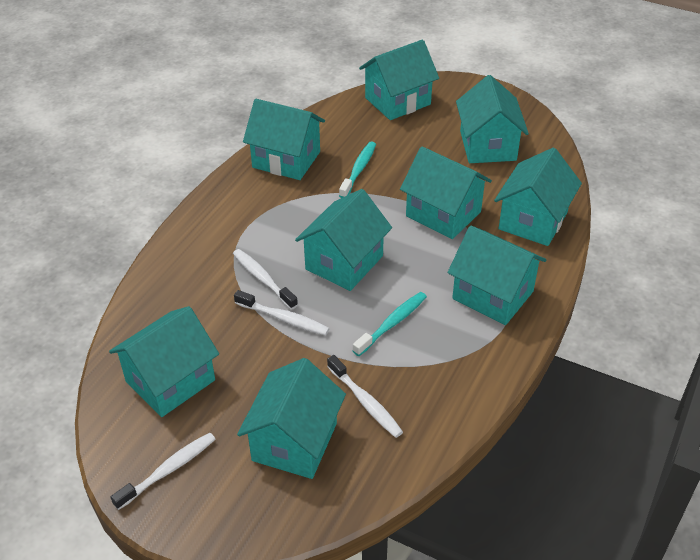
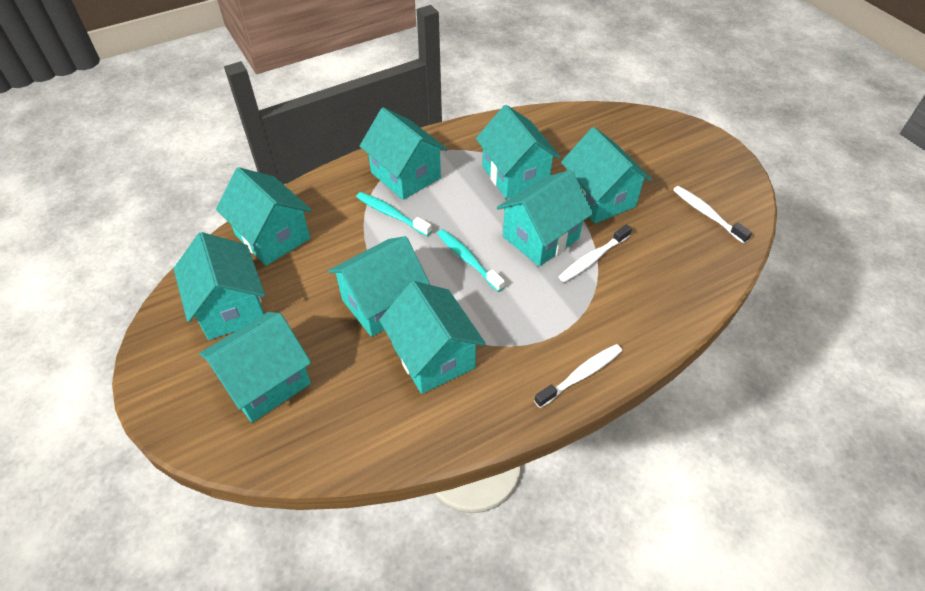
white toothbrush: 4 -> 3

